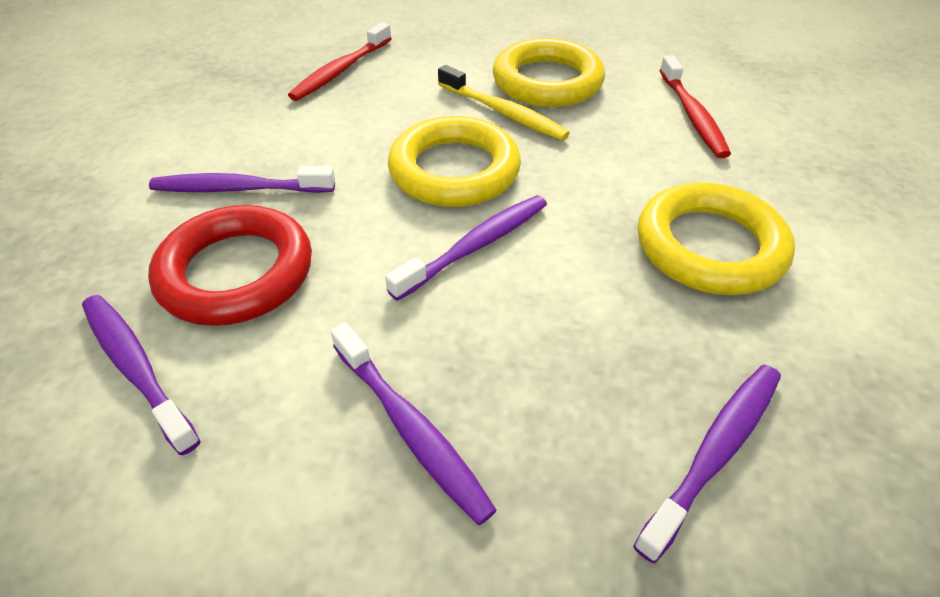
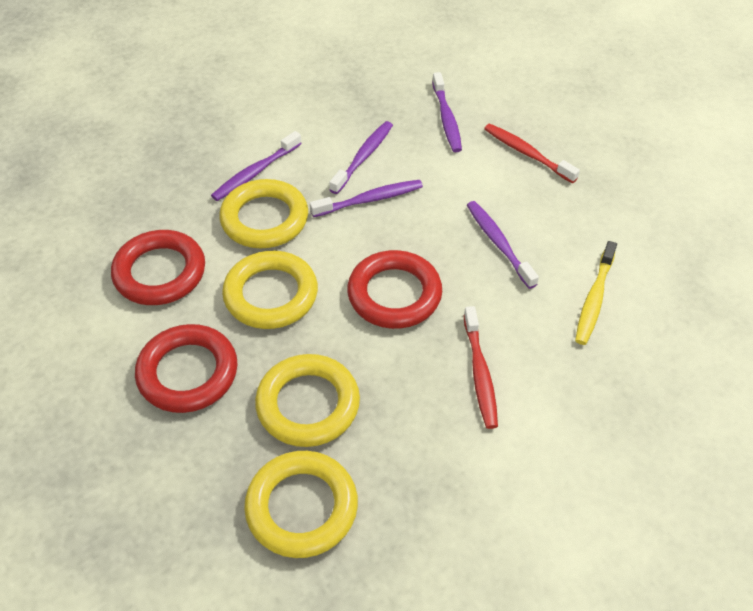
red ring: 1 -> 3
yellow ring: 3 -> 4

